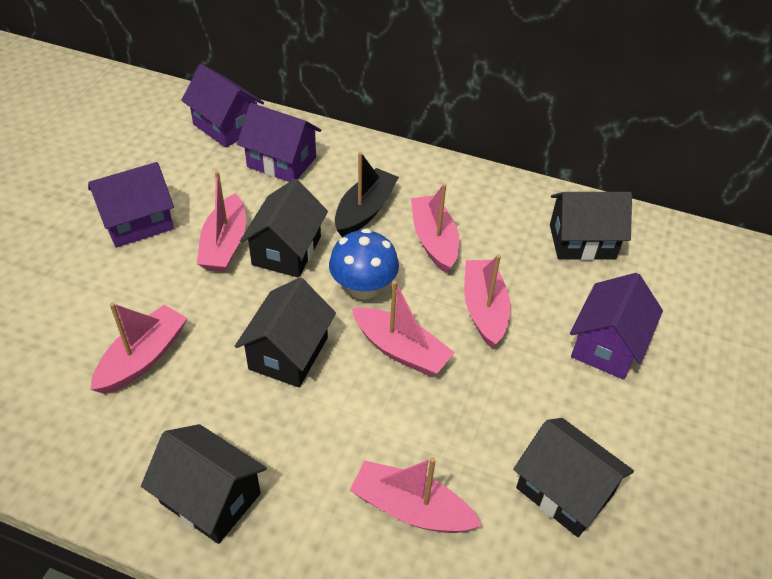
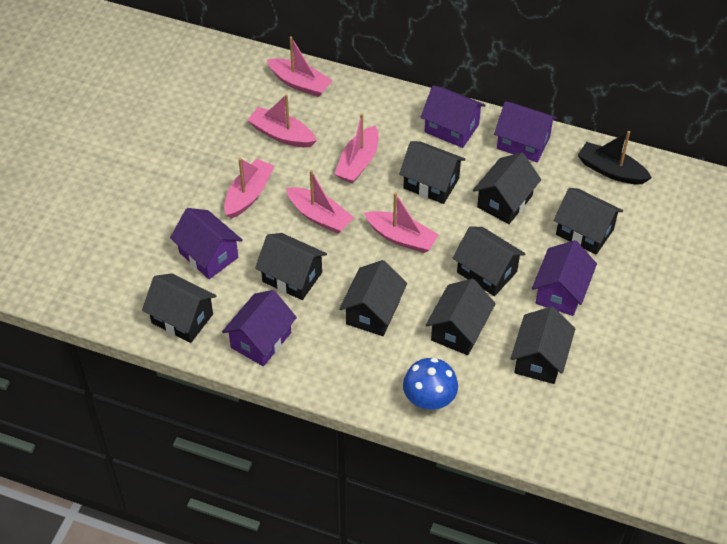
black house: 5 -> 9
purple house: 4 -> 5

